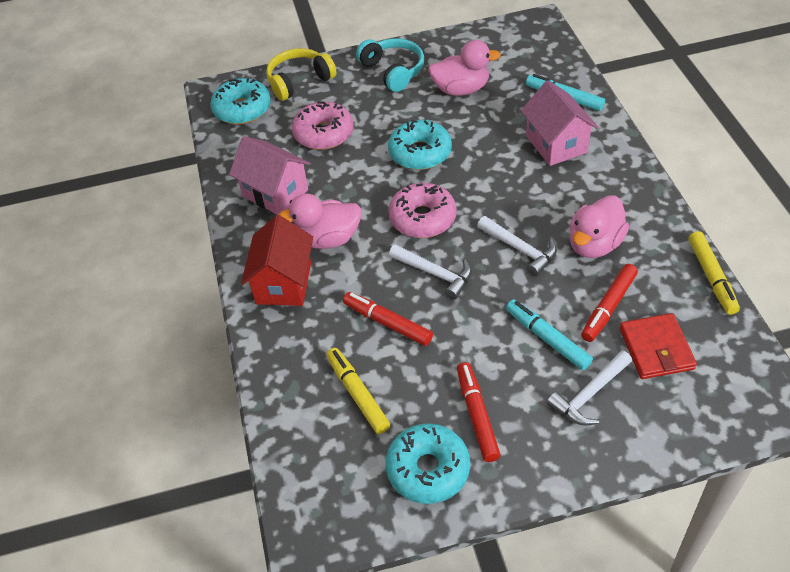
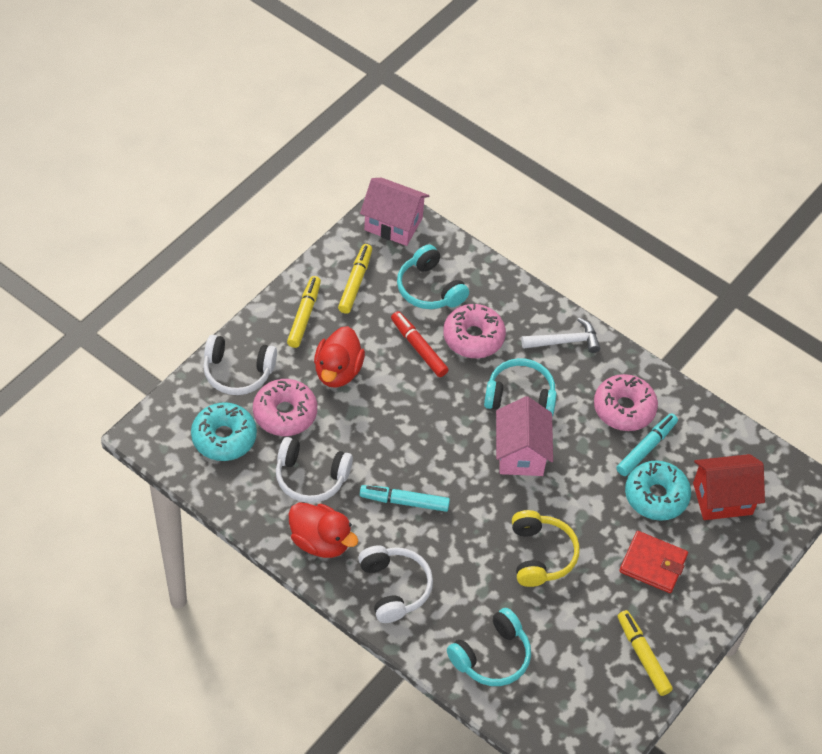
pink donut: 2 -> 3
pink duck: 3 -> 0
red duck: 0 -> 2
red marker: 3 -> 1
turquoise donut: 3 -> 2
turquoise headphones: 1 -> 3
white hammer: 3 -> 1
white headphones: 0 -> 3
yellow marker: 2 -> 3

